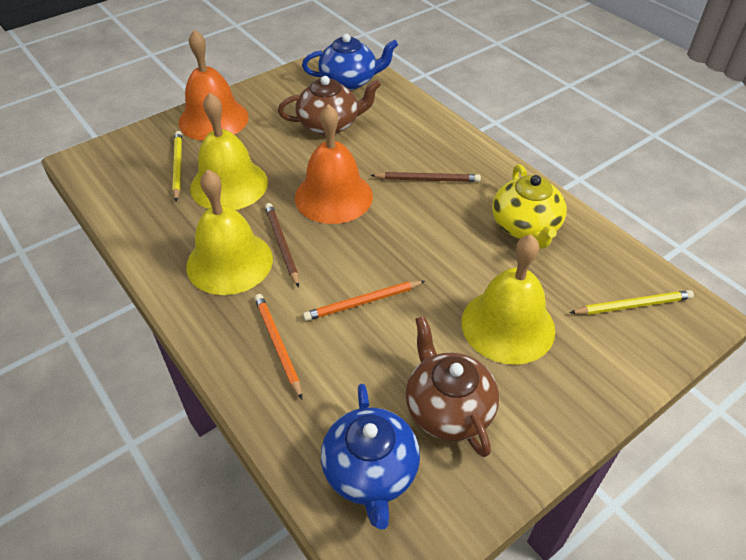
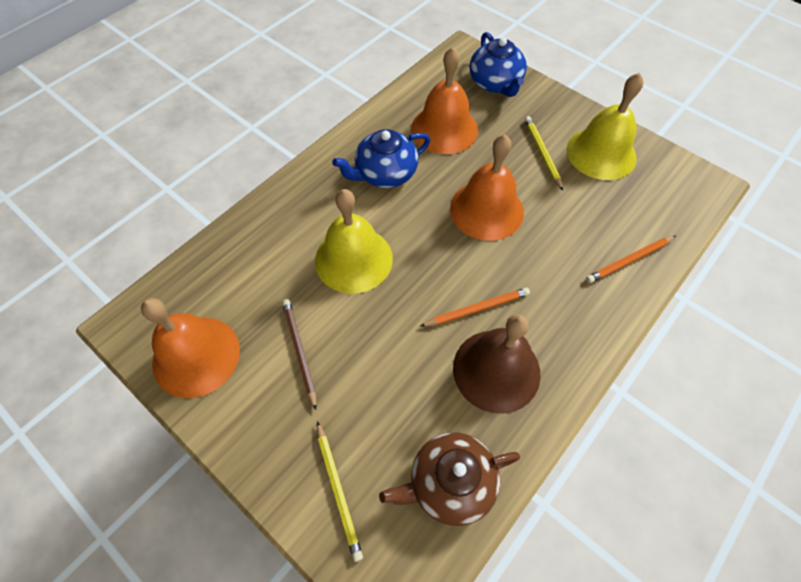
brown bell: 0 -> 1
brown pencil: 2 -> 1
brown teapot: 2 -> 1
orange bell: 2 -> 3
yellow bell: 3 -> 2
yellow teapot: 1 -> 0

